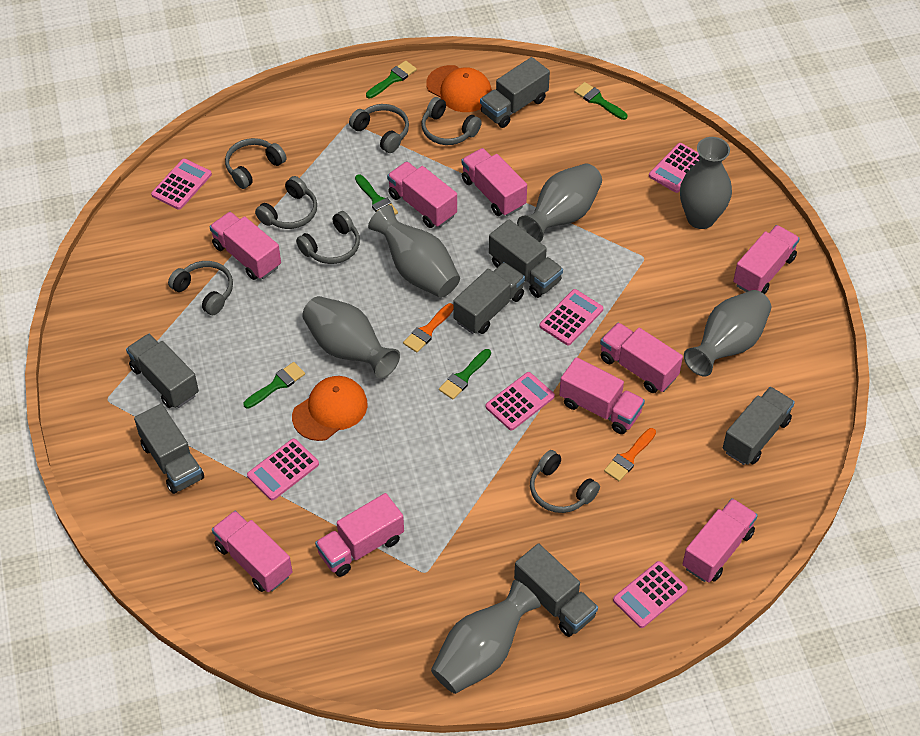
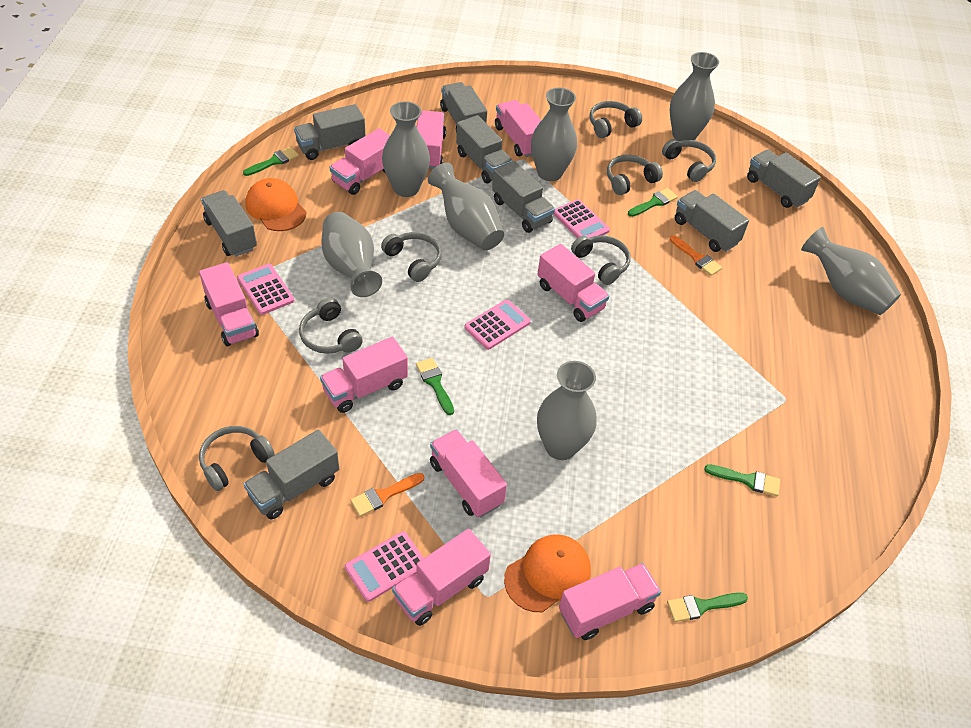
grey truck: 7 -> 8
grey vase: 6 -> 7
pink calculator: 6 -> 4

